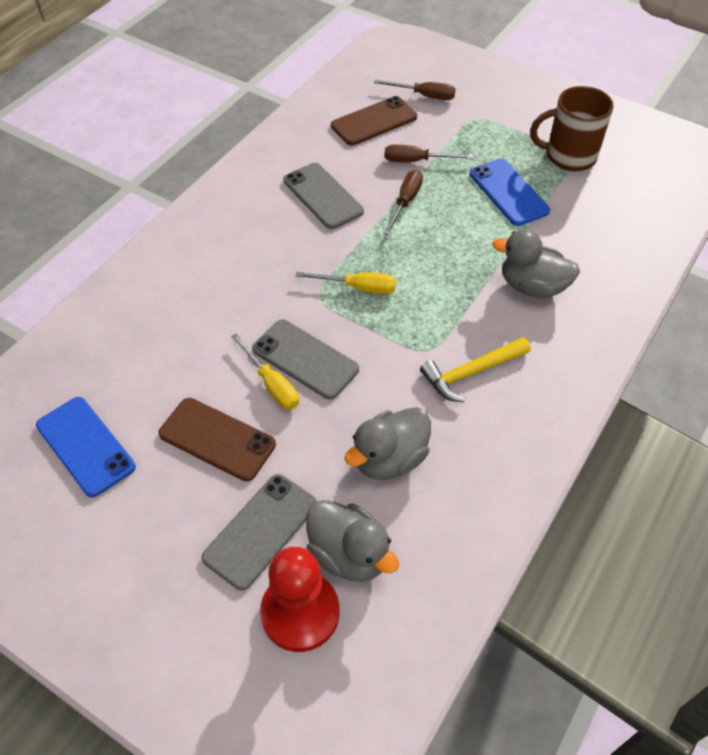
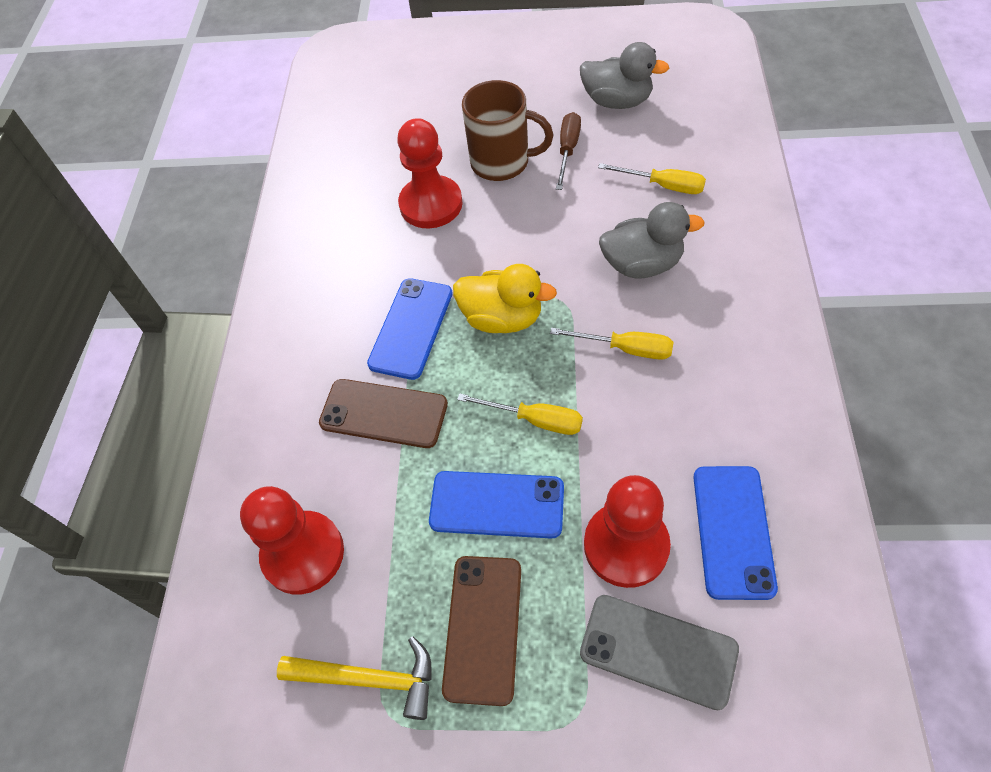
blue phone: 2 -> 3
brown screwdriver: 3 -> 1
grey duck: 3 -> 2
grey phone: 3 -> 1
red pawn: 1 -> 3
yellow duck: 0 -> 1
yellow screwdriver: 2 -> 3

